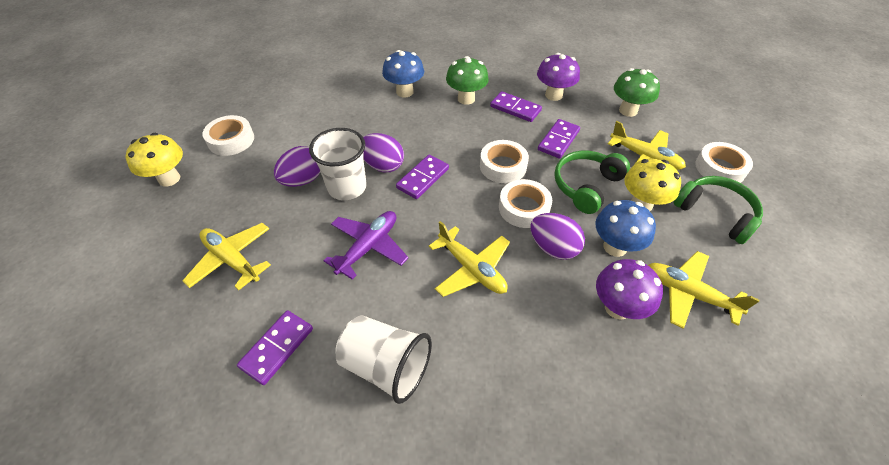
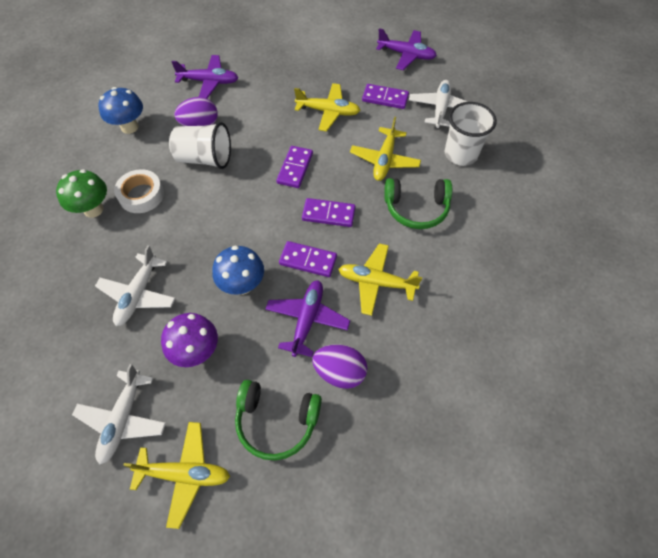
green mushroom: 2 -> 1
purple egg: 3 -> 2
purple mushroom: 2 -> 1
purple plane: 1 -> 3
white plane: 0 -> 3
white tape: 4 -> 1
yellow mushroom: 2 -> 0

